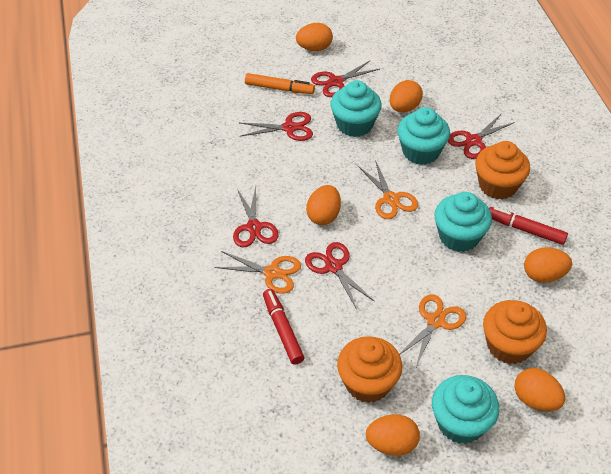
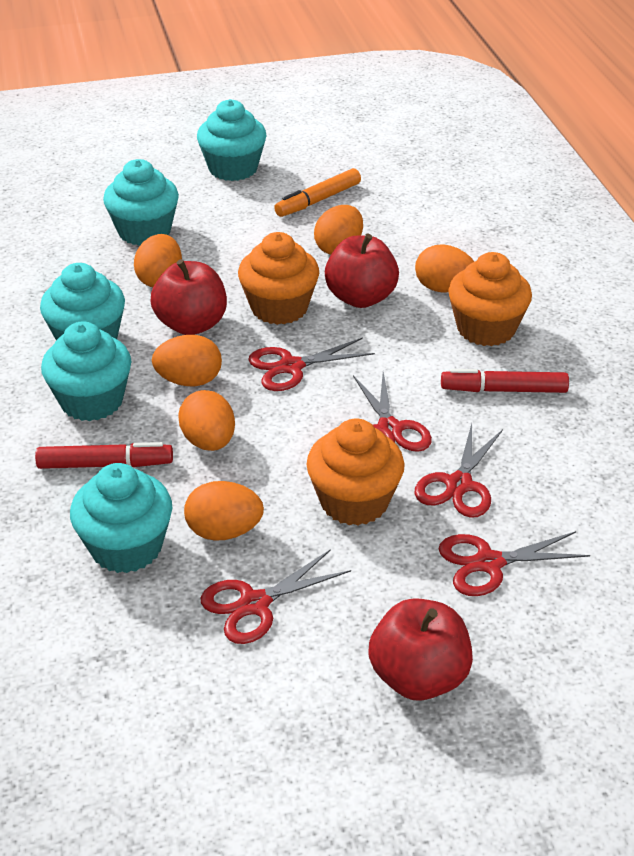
orange scissors: 3 -> 0
red apple: 0 -> 3
turquoise cupcake: 4 -> 5

